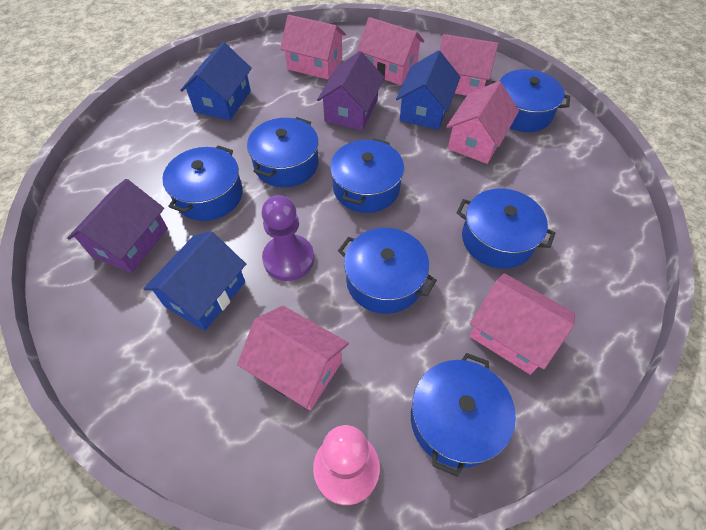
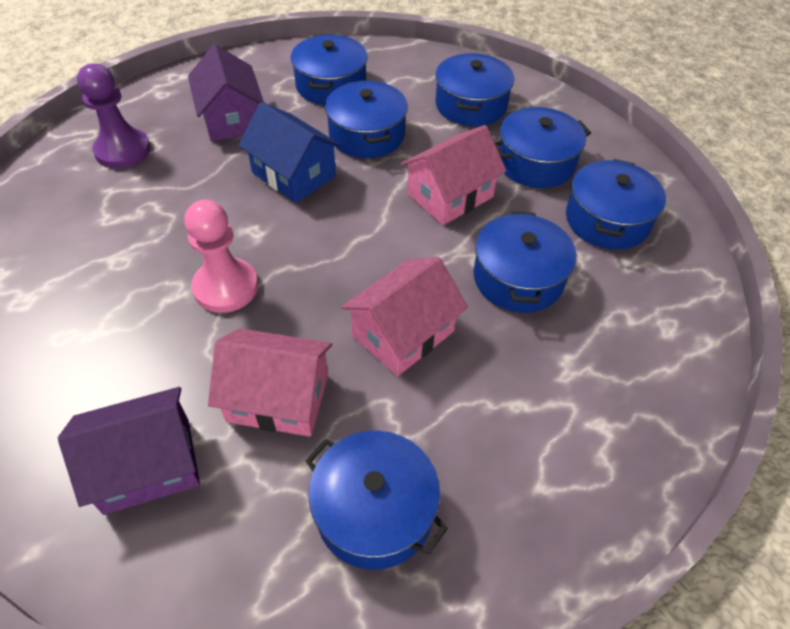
blue house: 3 -> 1
pink house: 6 -> 3

